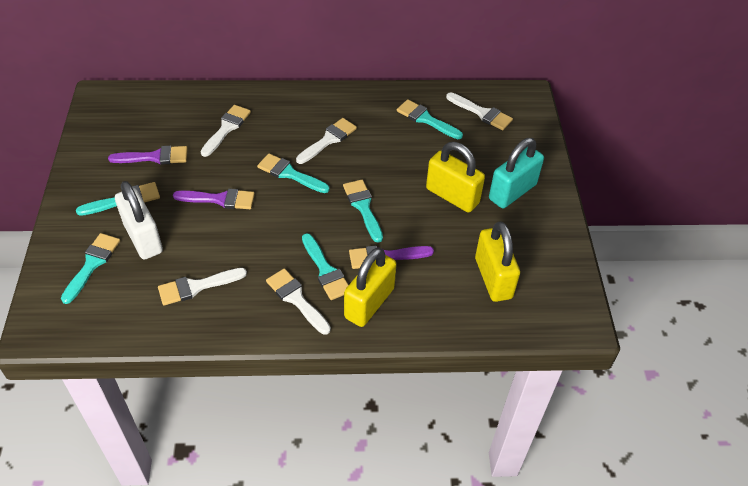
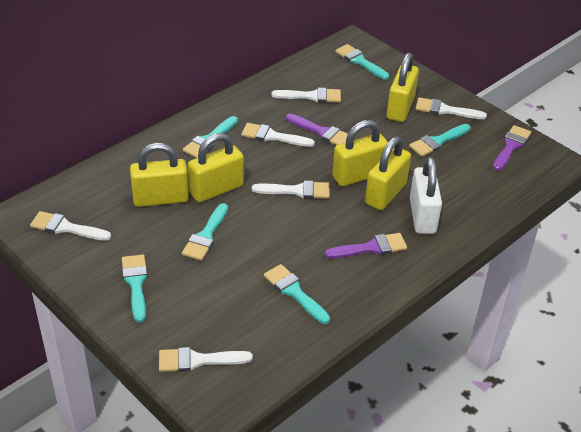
turquoise padlock: 1 -> 0
white brush: 5 -> 6
yellow padlock: 3 -> 5

